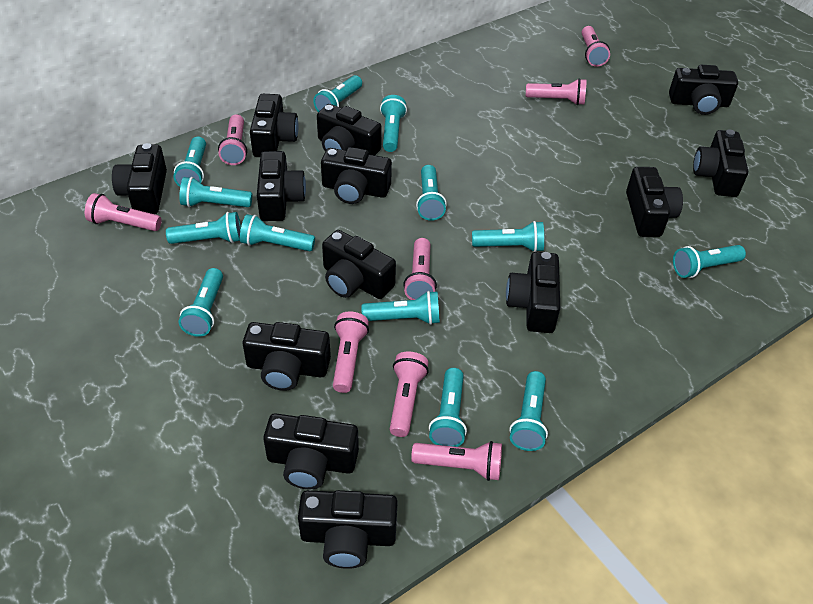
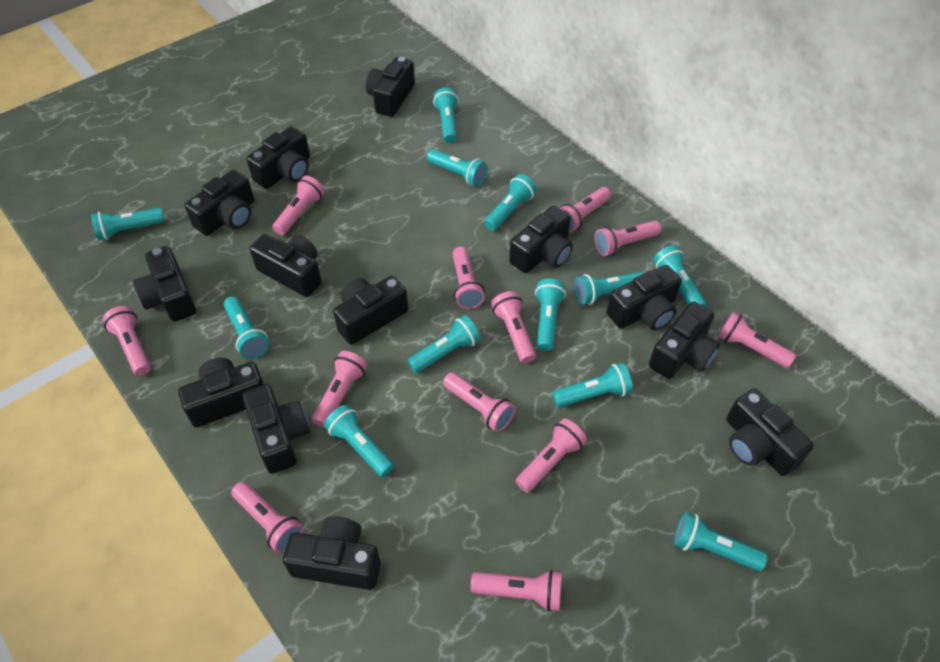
pink flashlight: 8 -> 12
turquoise flashlight: 13 -> 12

